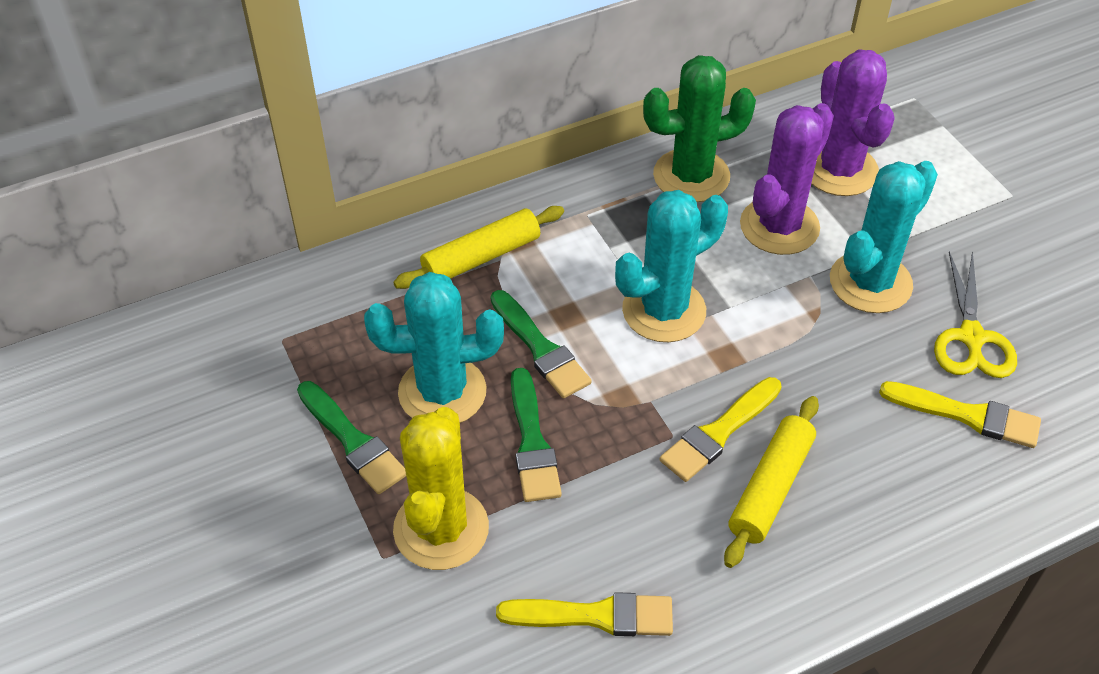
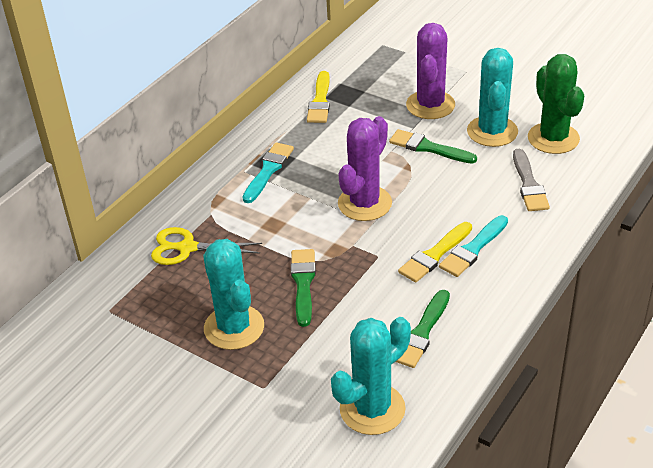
grey brush: 0 -> 1
turquoise brush: 0 -> 2
yellow brush: 3 -> 2
yellow cactus: 1 -> 0
yellow rolling pin: 2 -> 0

